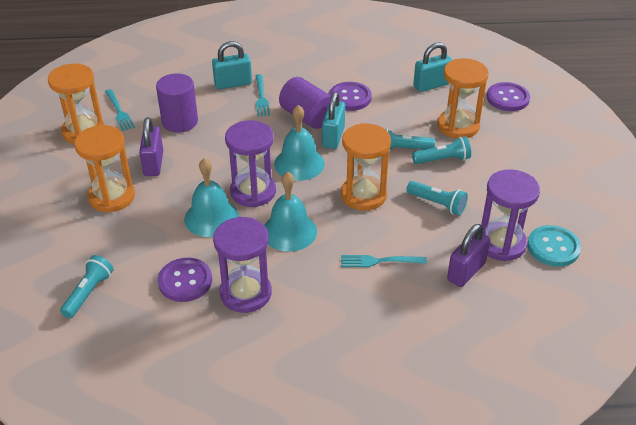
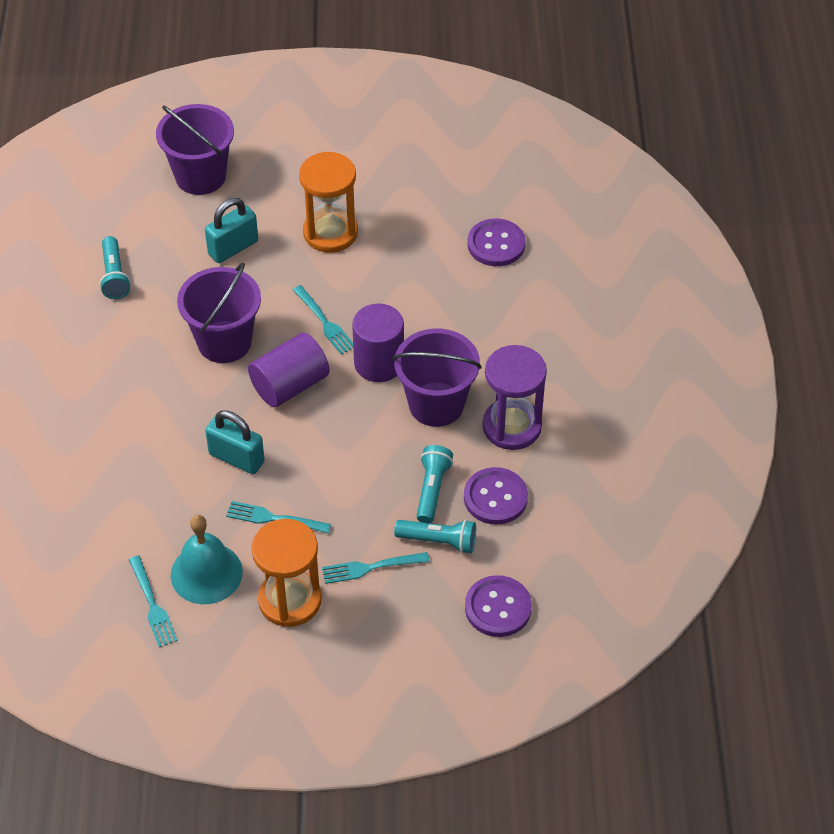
orange hourglass: 4 -> 2
purple bucket: 0 -> 3
purple hourglass: 3 -> 1
purple padlock: 2 -> 0
turquoise bell: 3 -> 1
turquoise button: 1 -> 0
turquoise flashlight: 4 -> 3
turquoise fork: 3 -> 4
turquoise padlock: 3 -> 2

